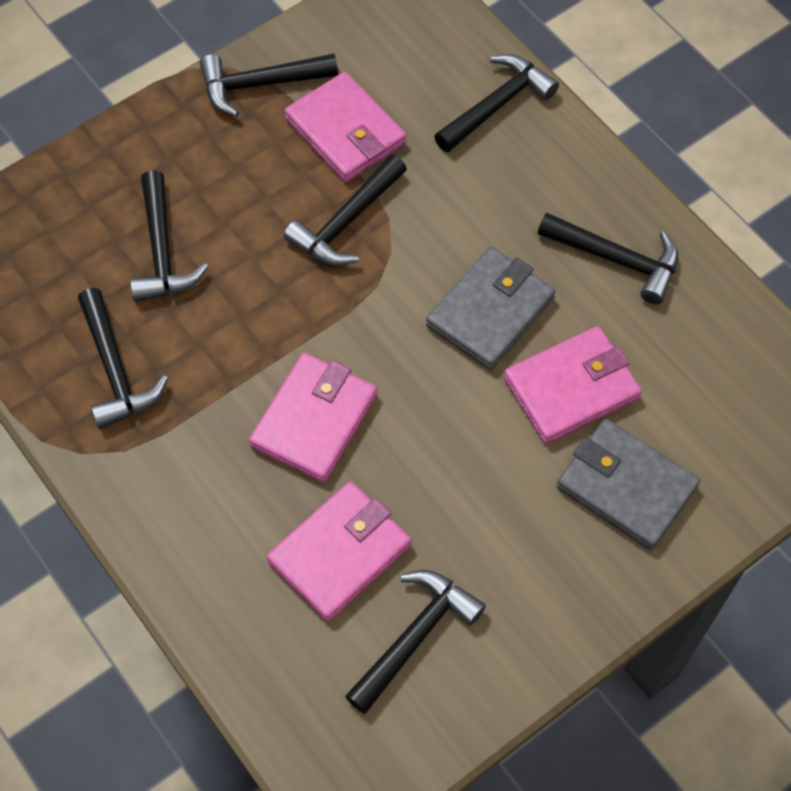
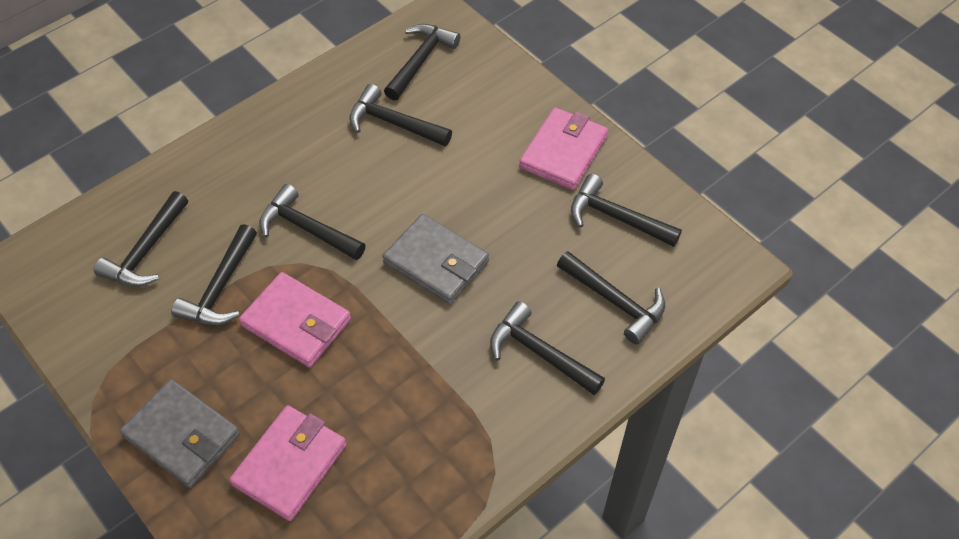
black hammer: 7 -> 8
pink wallet: 4 -> 3

